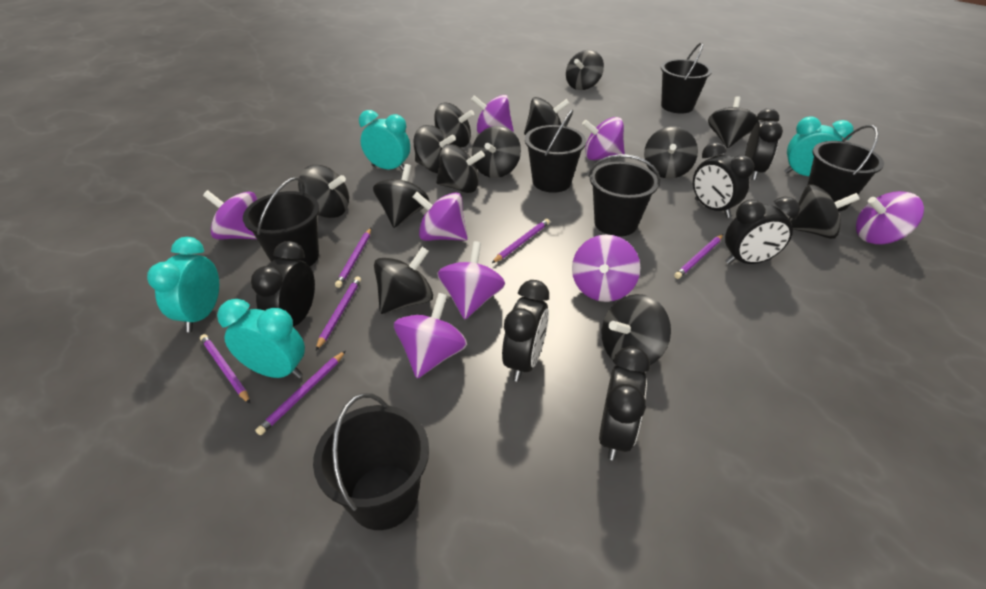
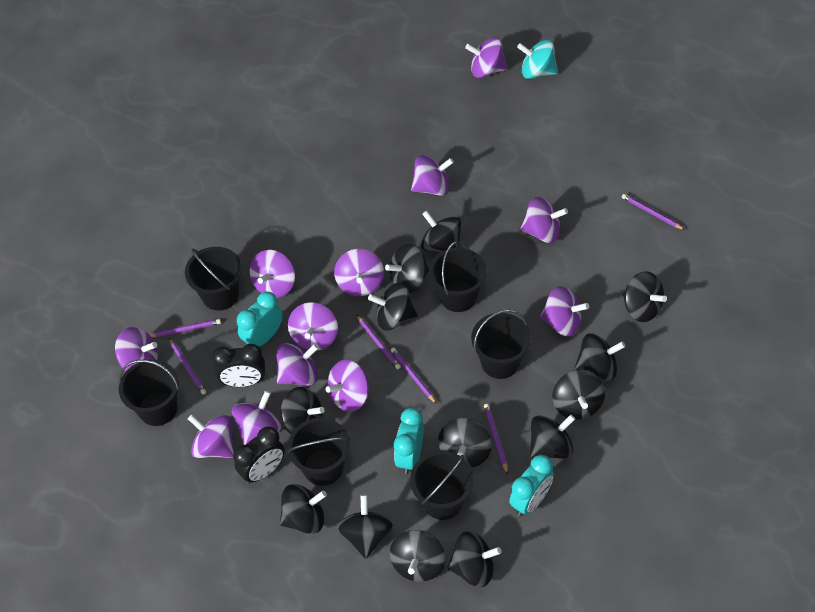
black clock: 6 -> 2
purple spinning top: 8 -> 12
turquoise clock: 4 -> 3
turquoise spinning top: 0 -> 1

